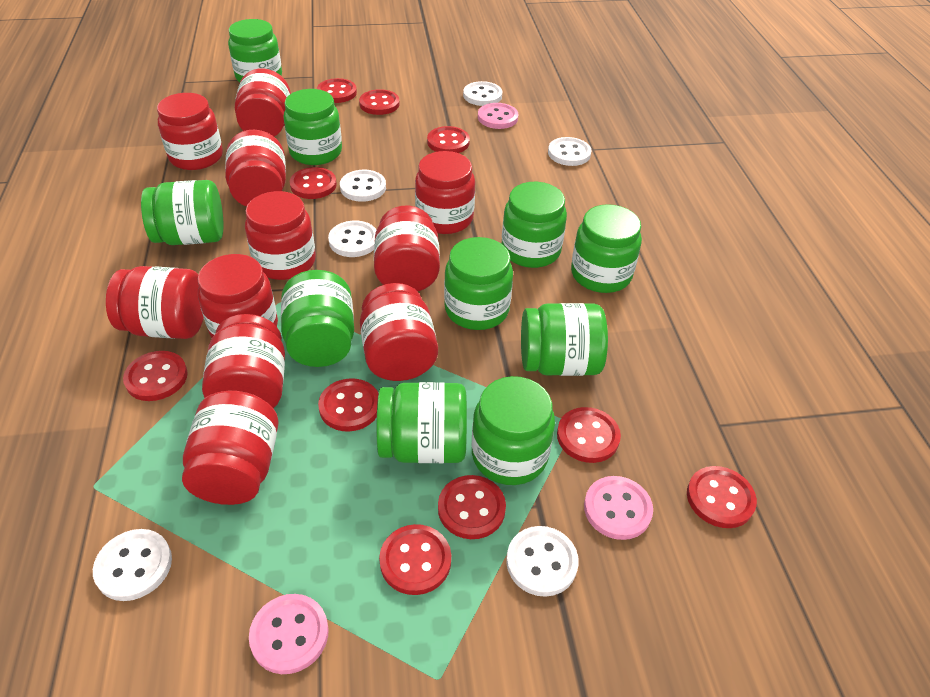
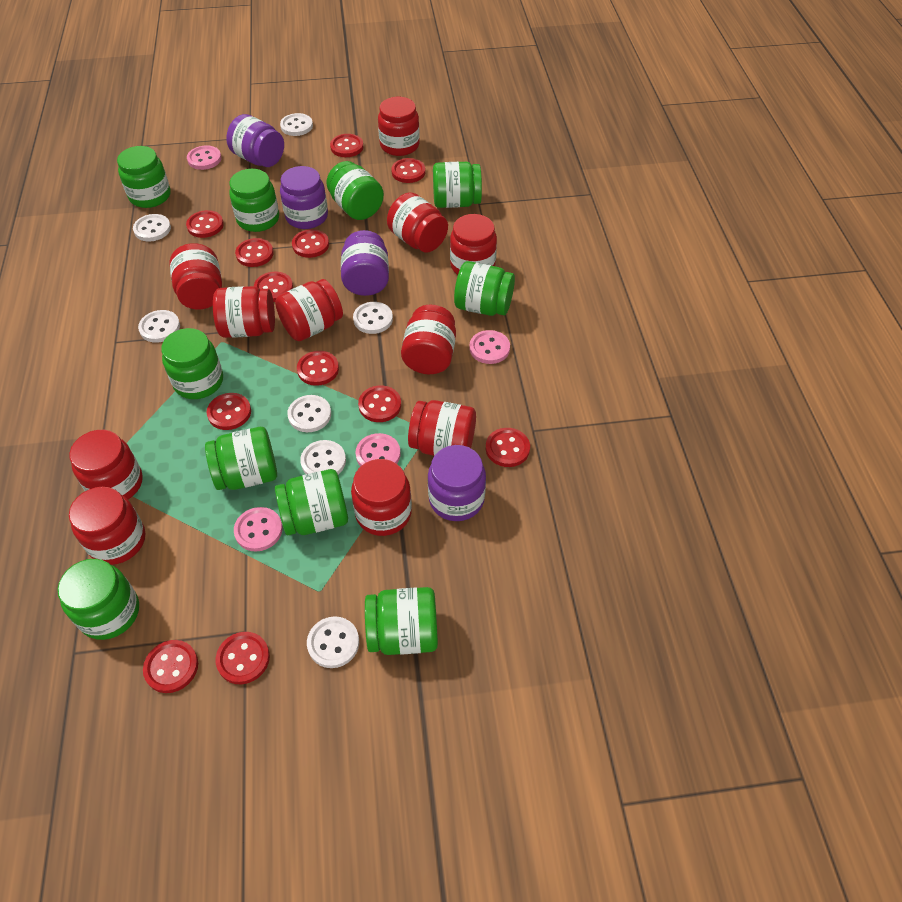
pink button: 3 -> 4
purple jar: 0 -> 4
red button: 10 -> 12
white button: 6 -> 7

